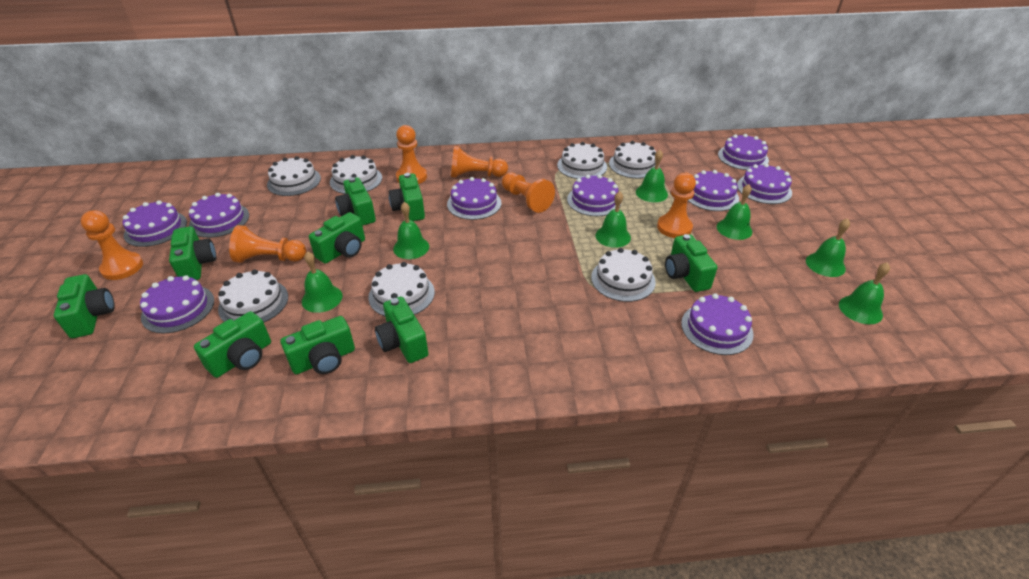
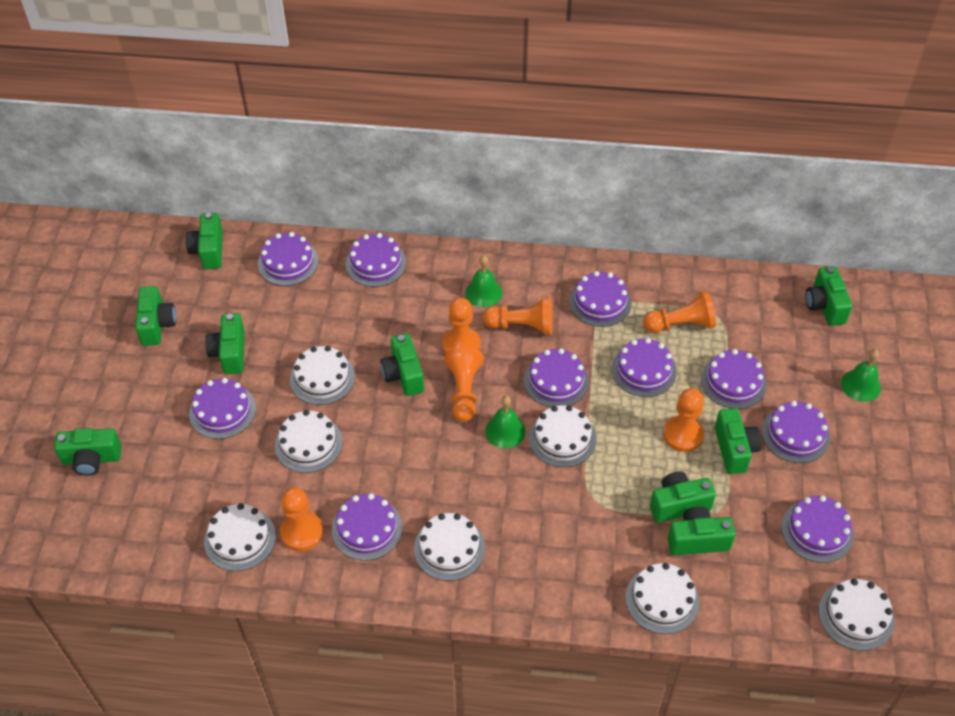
green bell: 7 -> 3
purple cake: 9 -> 10

